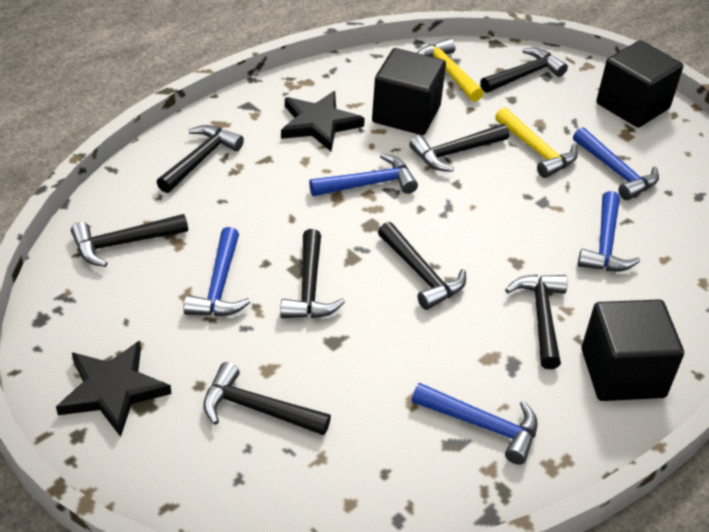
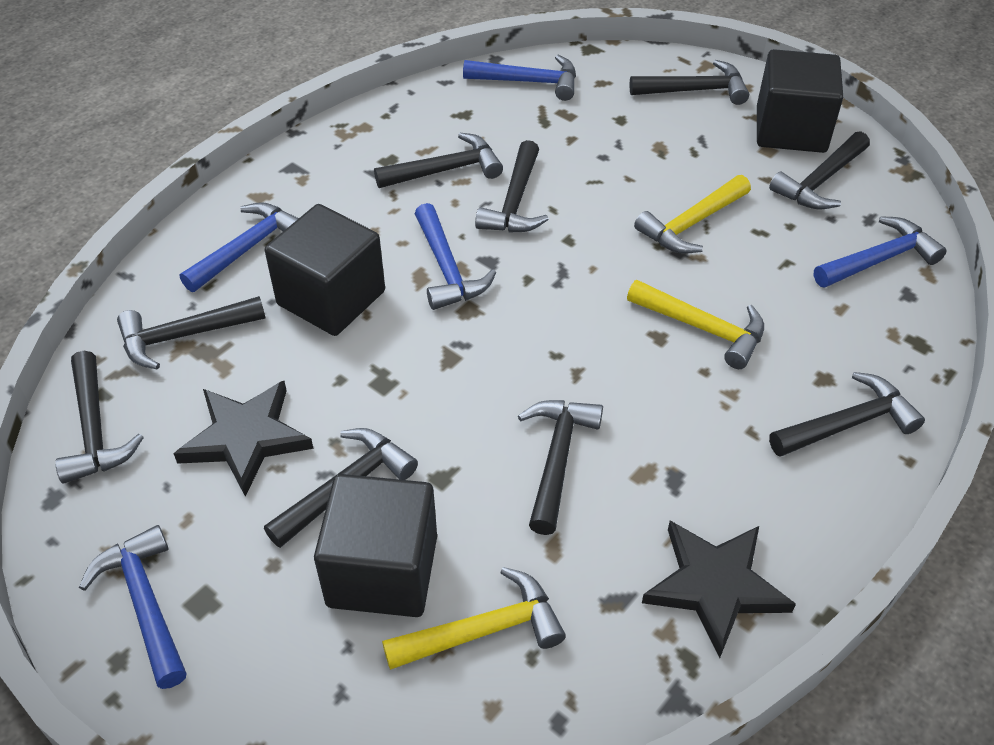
black hammer: 8 -> 9
yellow hammer: 2 -> 3

